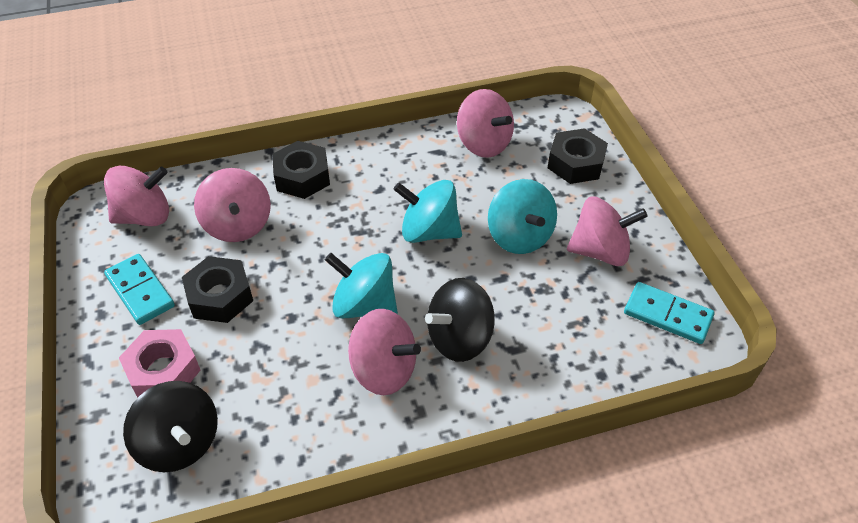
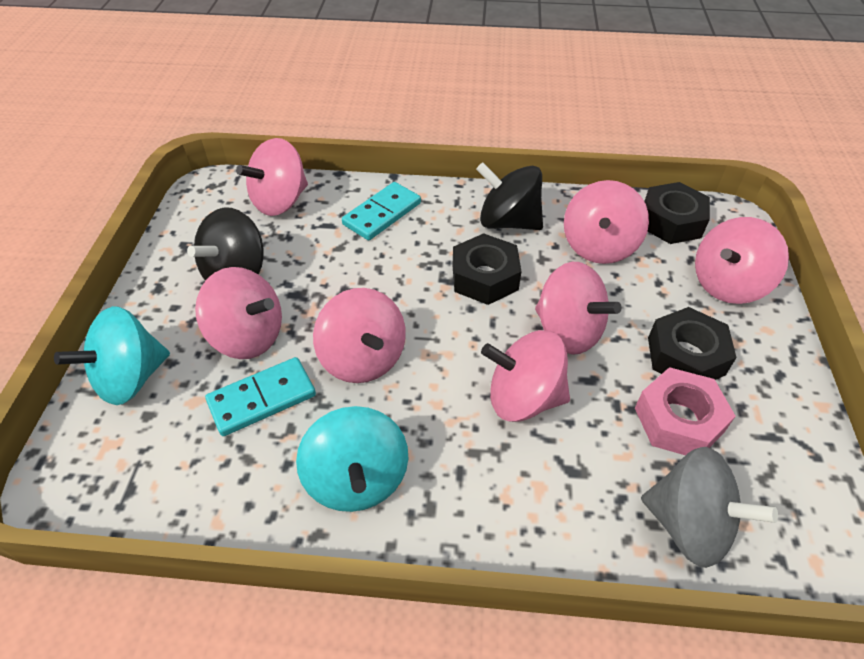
grey spinning top: 0 -> 1
pink spinning top: 5 -> 7
turquoise spinning top: 3 -> 2

